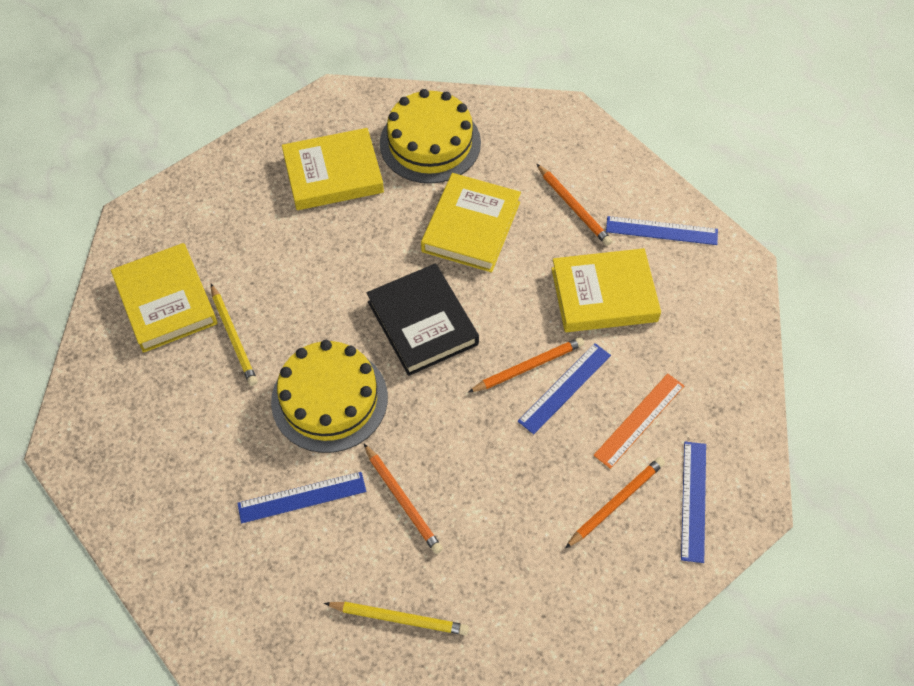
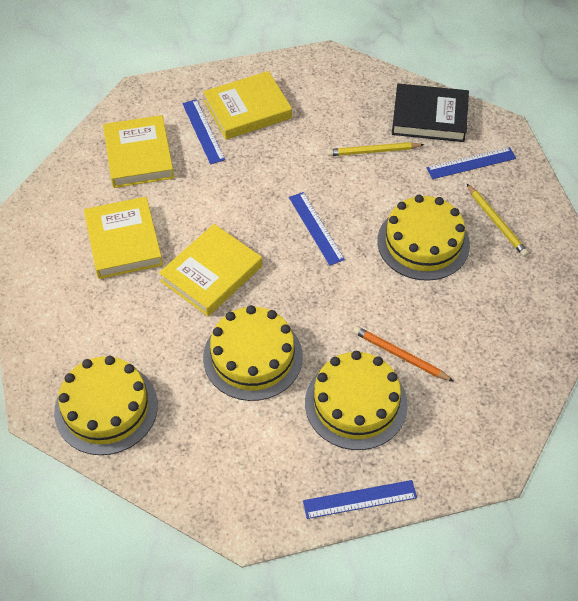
orange pencil: 4 -> 1
orange ruler: 1 -> 0
yellow cake: 2 -> 4

